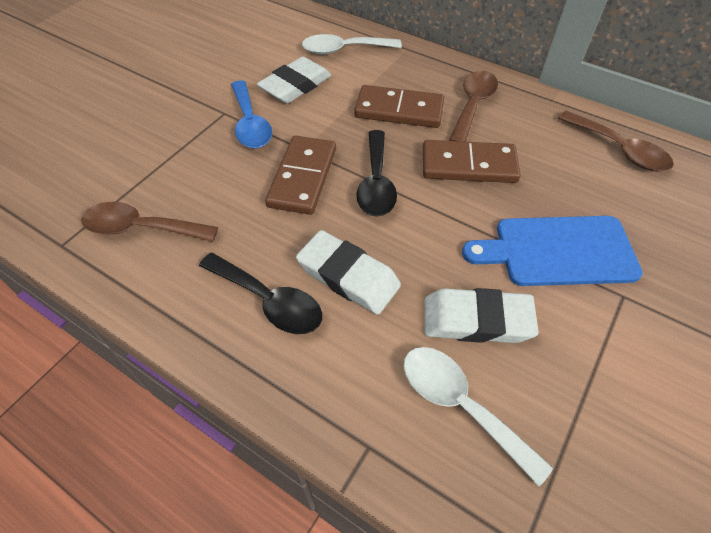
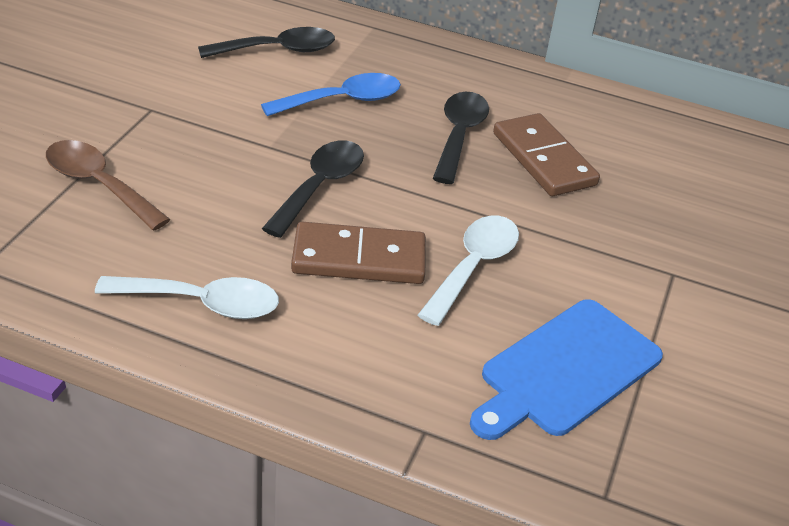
black spoon: 2 -> 3
brown domino: 3 -> 2
brown spoon: 3 -> 1
white eraser: 3 -> 0

